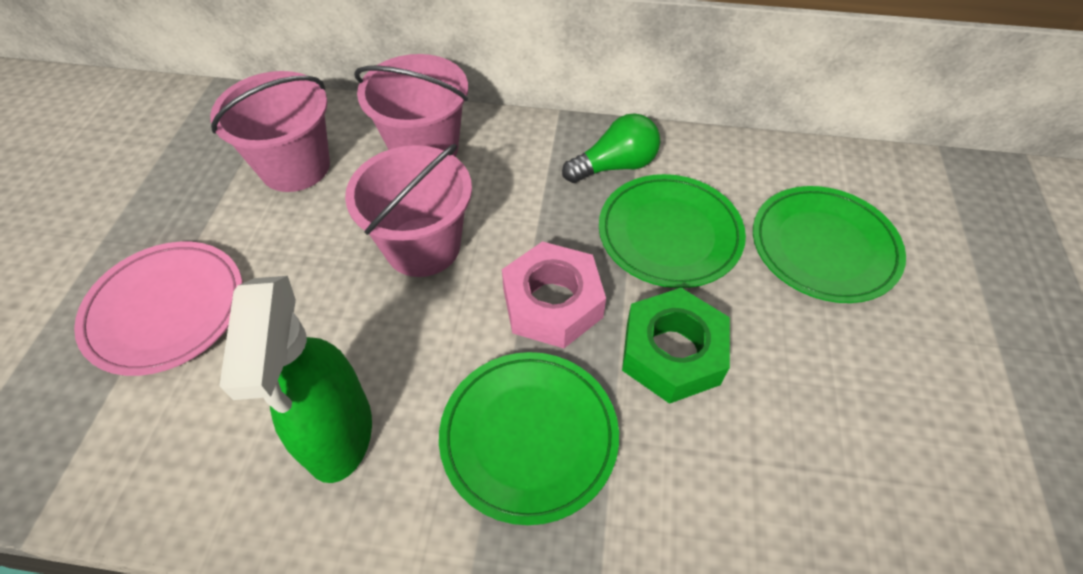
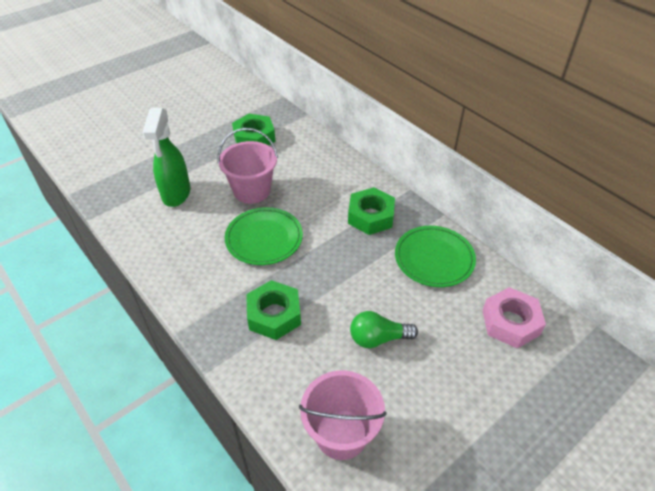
green nut: 1 -> 3
green plate: 3 -> 2
pink bucket: 3 -> 2
pink plate: 1 -> 0

